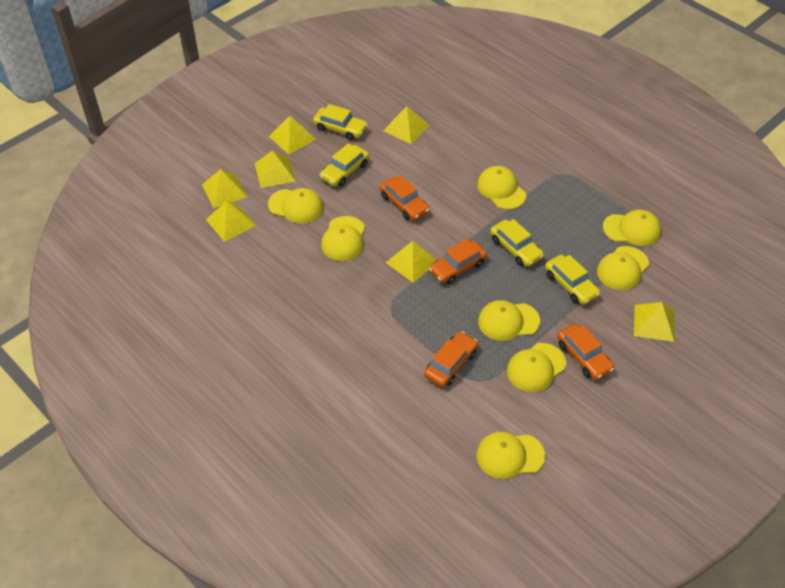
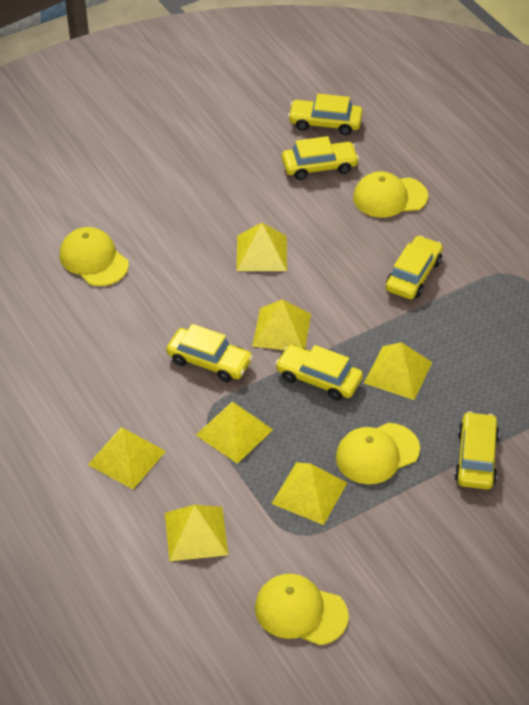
orange car: 4 -> 0
yellow cap: 8 -> 4
yellow car: 4 -> 6

